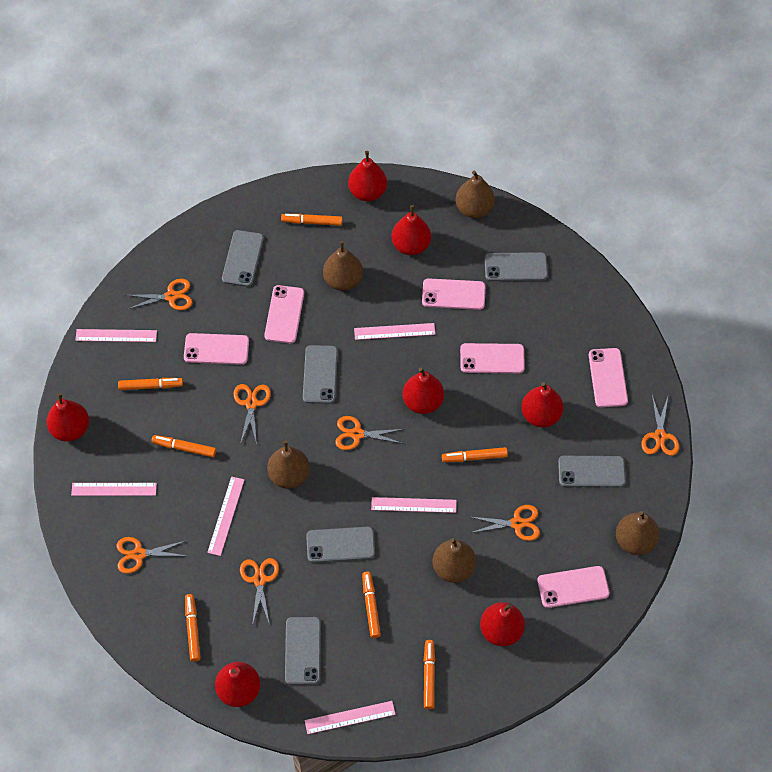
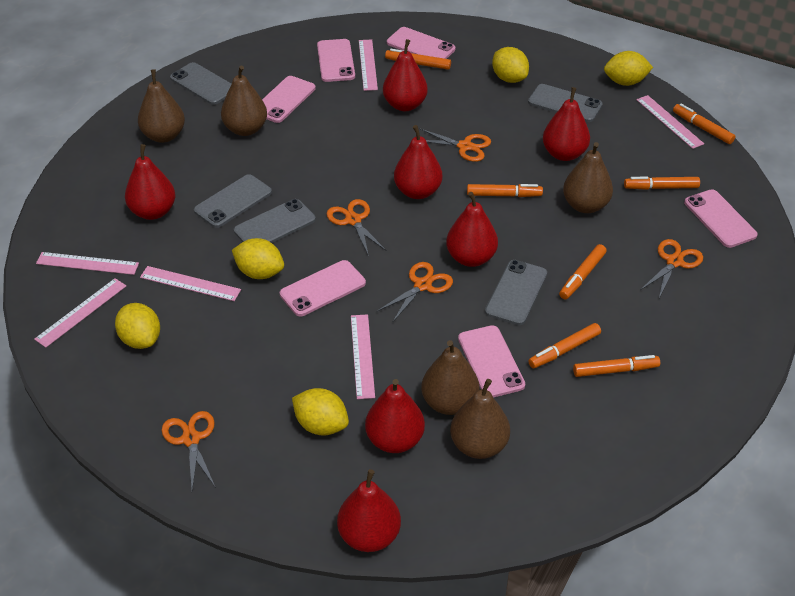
grey phone: 6 -> 5
orange scissors: 7 -> 5
yellow lemon: 0 -> 5

